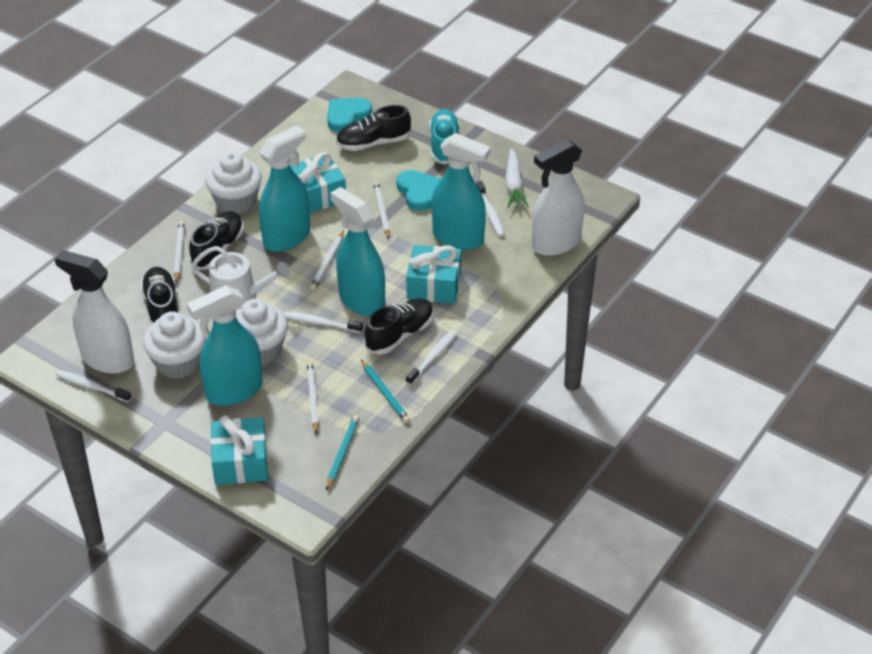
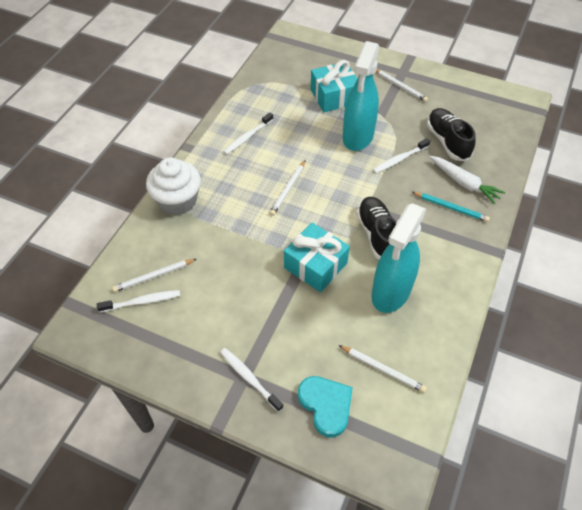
black shoe: 4 -> 2
turquoise gift: 3 -> 2
turquoise heart: 2 -> 1
turquoise pencil: 2 -> 1
turquoise shoe: 1 -> 0
turquoise spray bottle: 4 -> 2
white cupcake: 3 -> 1
white spray bottle: 2 -> 0
white watering can: 1 -> 0

